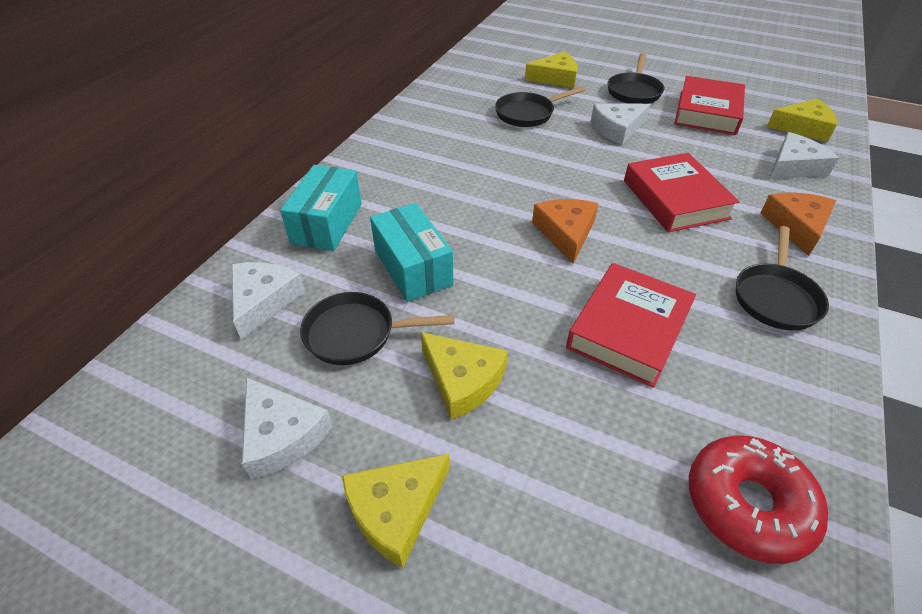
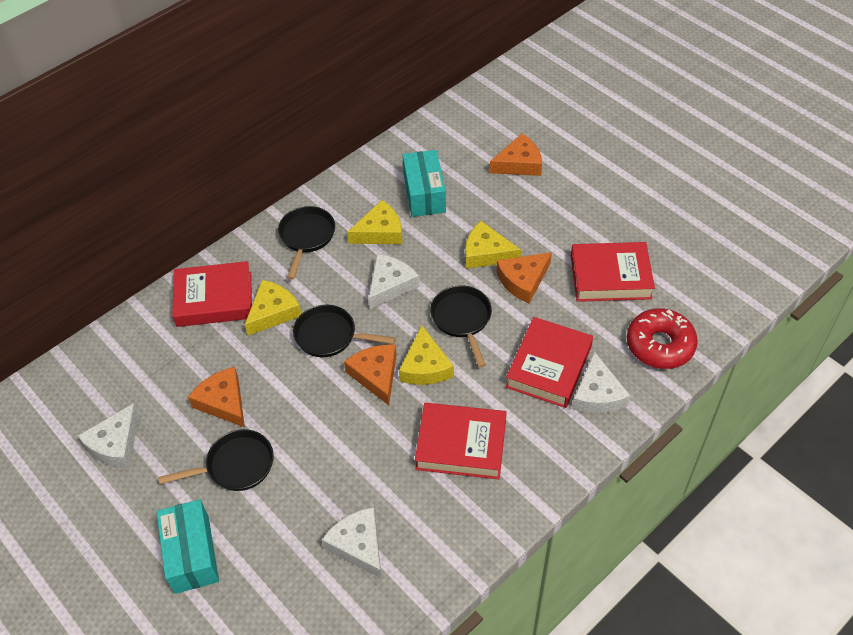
orange cheese: 2 -> 4
red book: 3 -> 4

